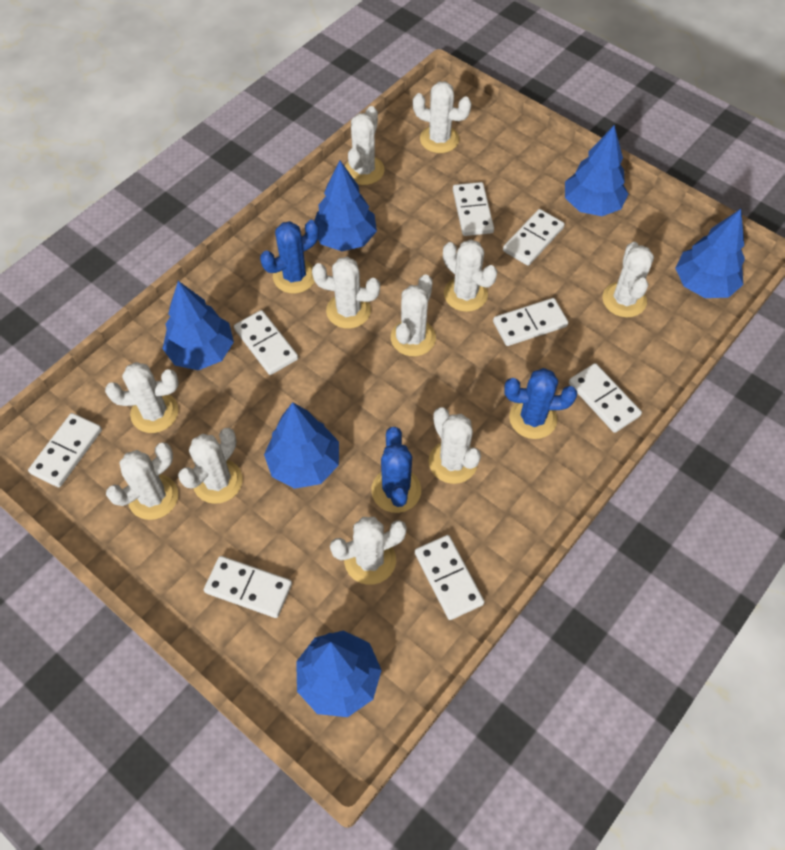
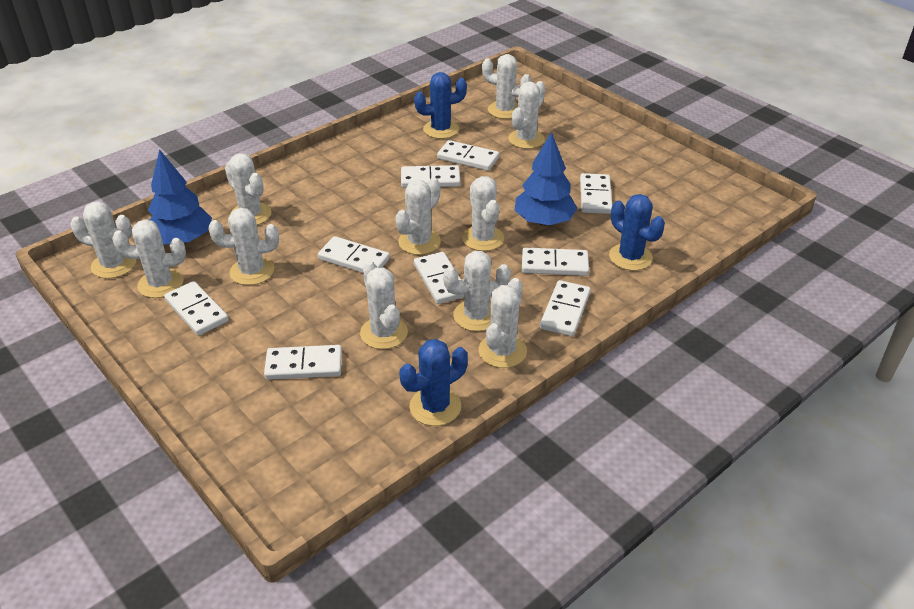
blue tree: 6 -> 2
white domino: 8 -> 9

